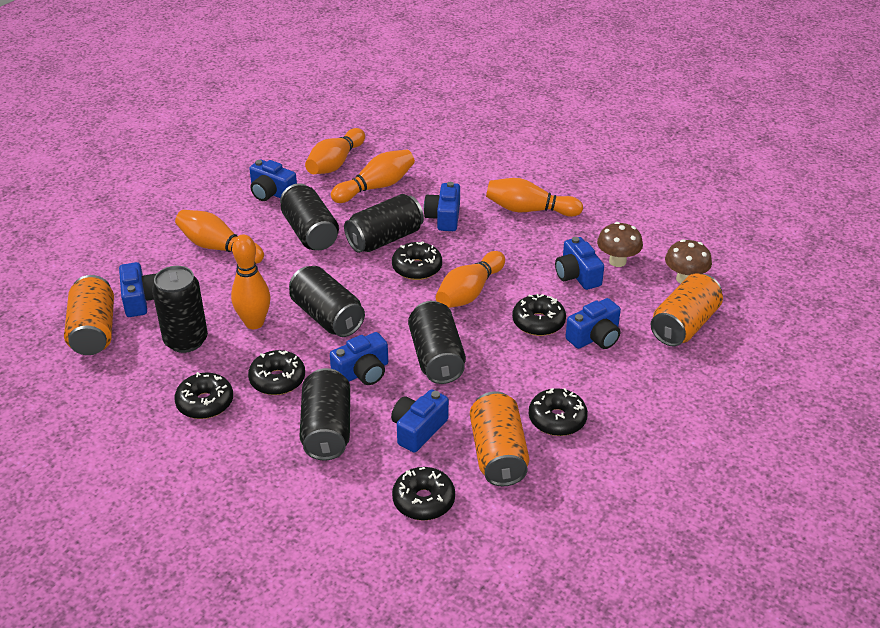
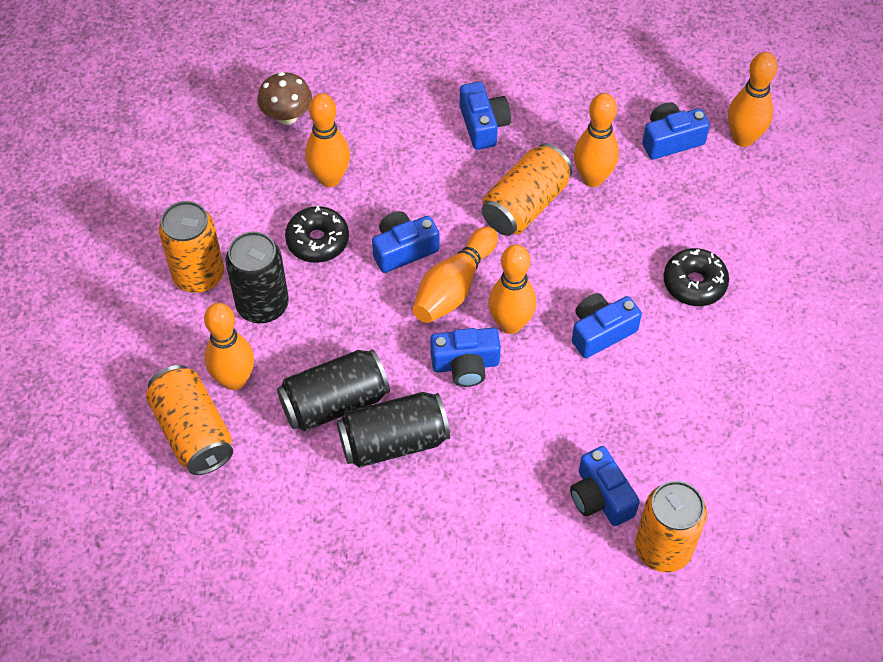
black can: 6 -> 3
black donut: 6 -> 2
blue camera: 7 -> 6
brown mushroom: 2 -> 1
orange can: 3 -> 4

